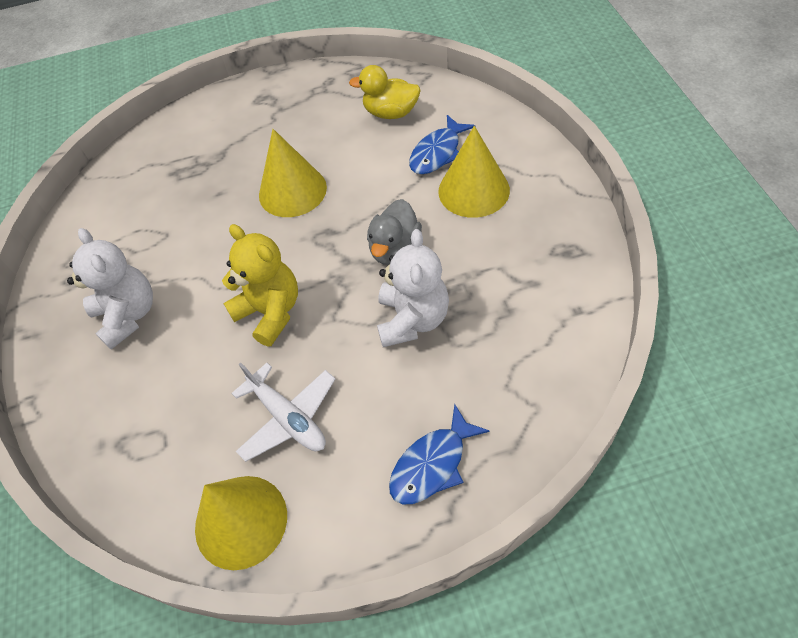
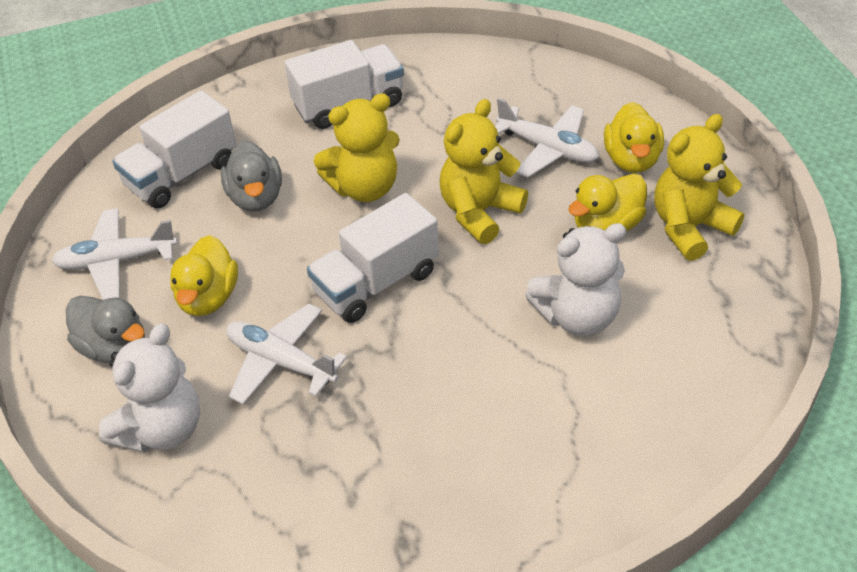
blue fish: 2 -> 0
grey duck: 1 -> 2
white plane: 1 -> 3
white truck: 0 -> 3
yellow cone: 3 -> 0
yellow duck: 1 -> 3
yellow teddy bear: 1 -> 3

